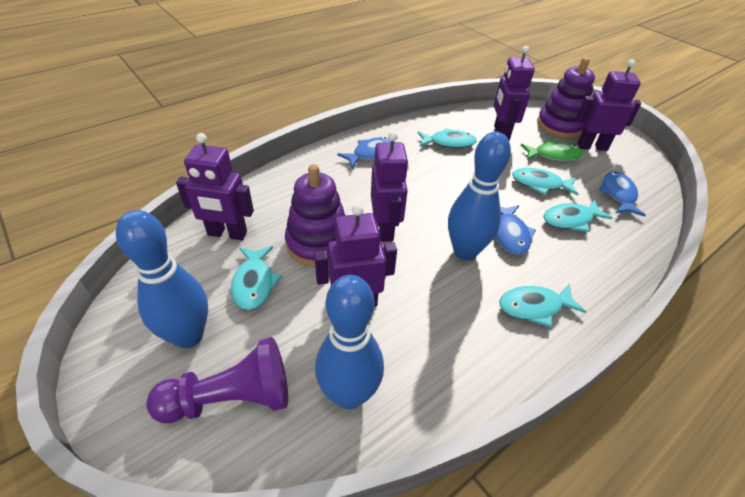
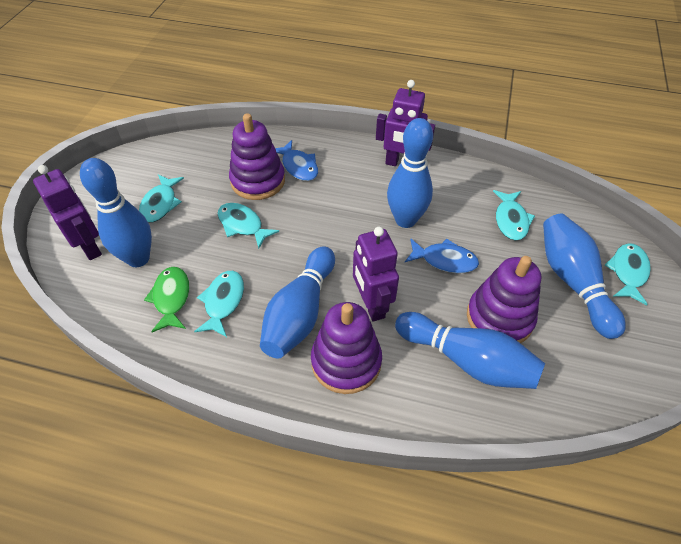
blue bowling pin: 3 -> 5
blue fish: 3 -> 2
purple pawn: 1 -> 0
purple robot: 5 -> 3
purple stacking toy: 2 -> 3

